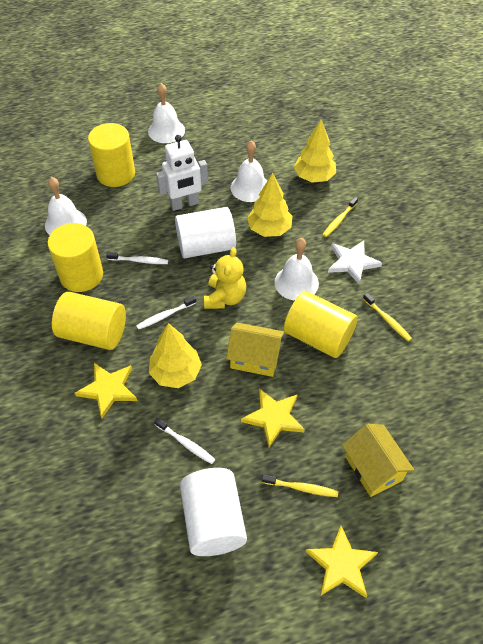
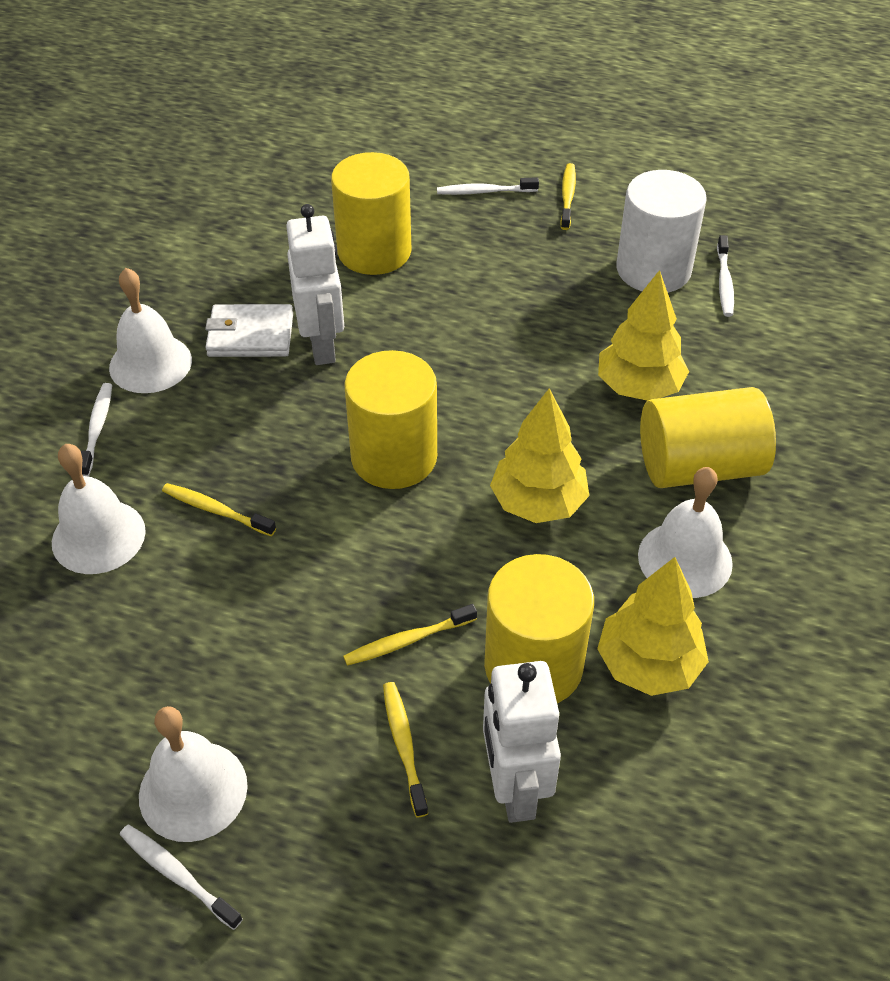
white cylinder: 2 -> 1
white robot: 1 -> 2
white star: 1 -> 0
white toothbrush: 3 -> 4
white wallet: 0 -> 1
yellow house: 2 -> 0
yellow star: 3 -> 0
yellow teddy bear: 1 -> 0
yellow toothbrush: 3 -> 4

